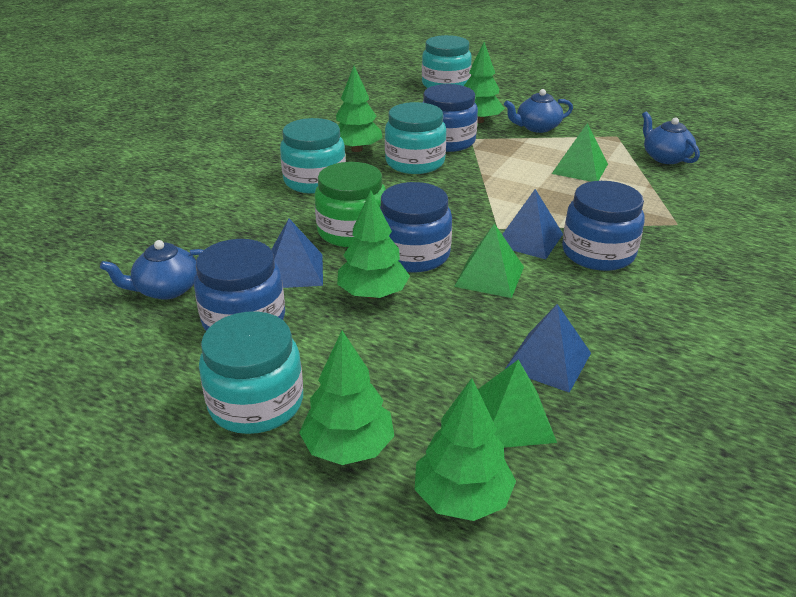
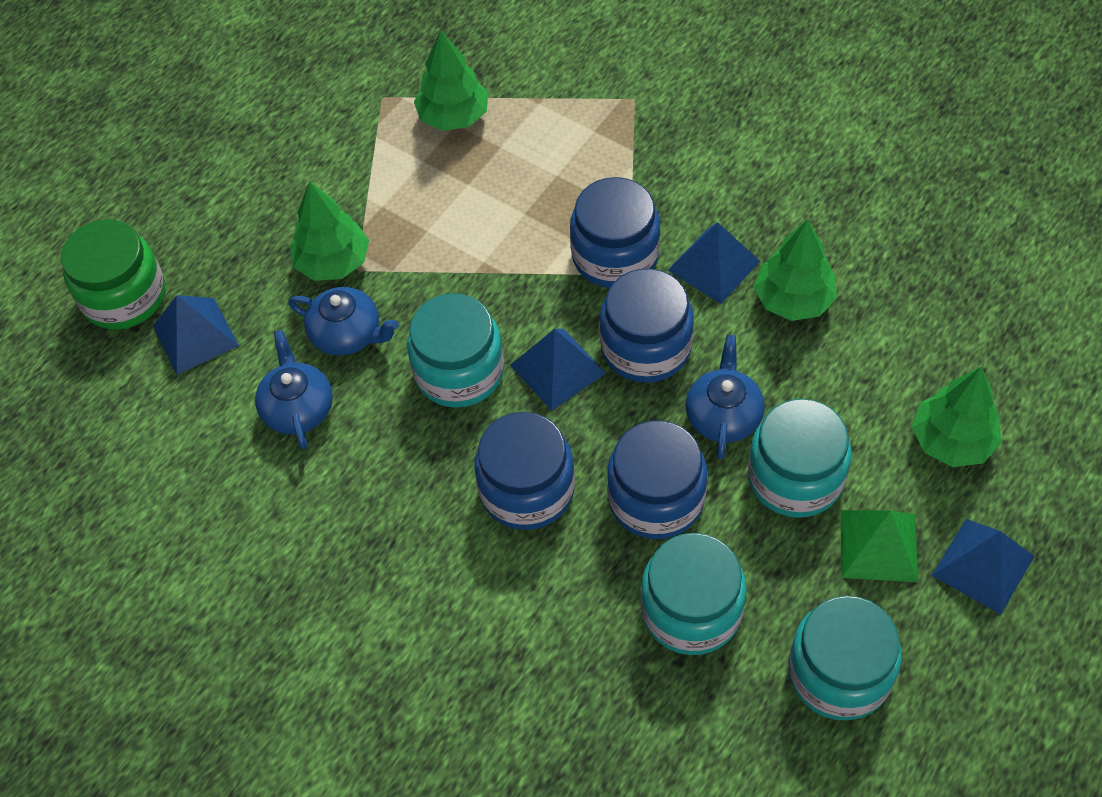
blue pyramid: 3 -> 4
green pyramid: 3 -> 1
green tree: 5 -> 4

